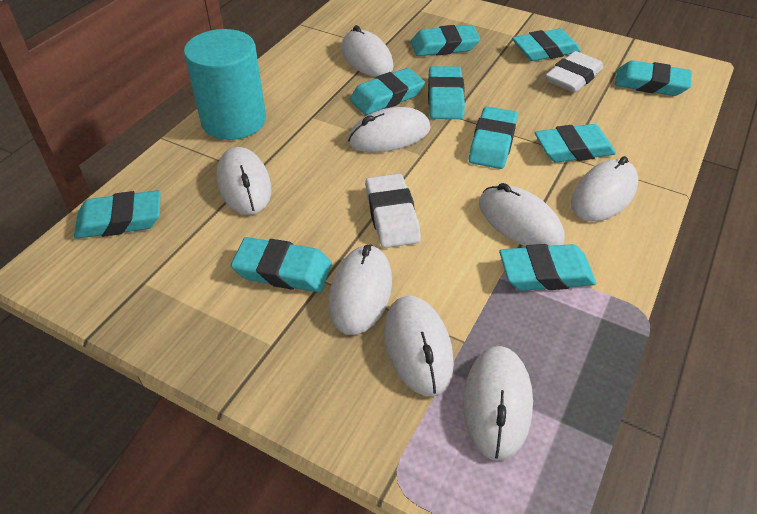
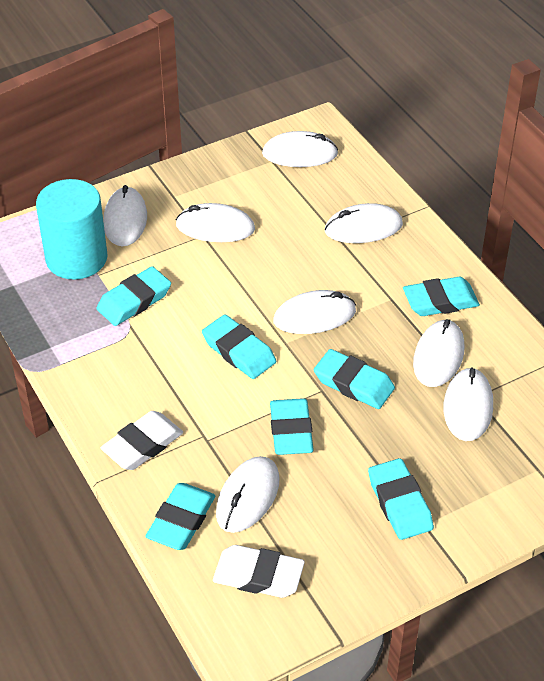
turquoise eraser: 10 -> 7

